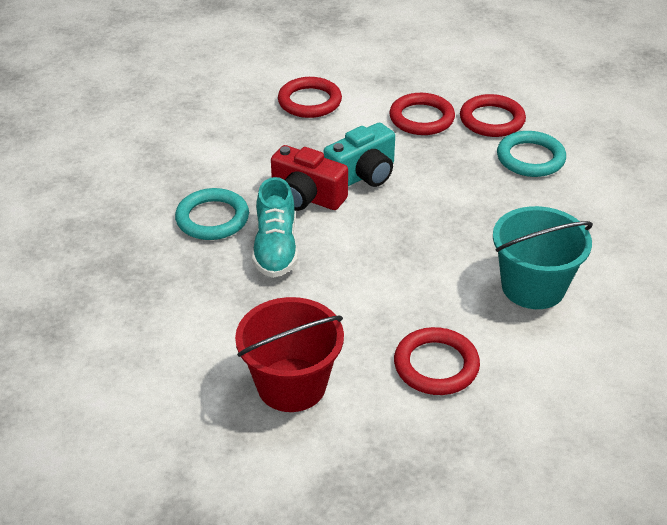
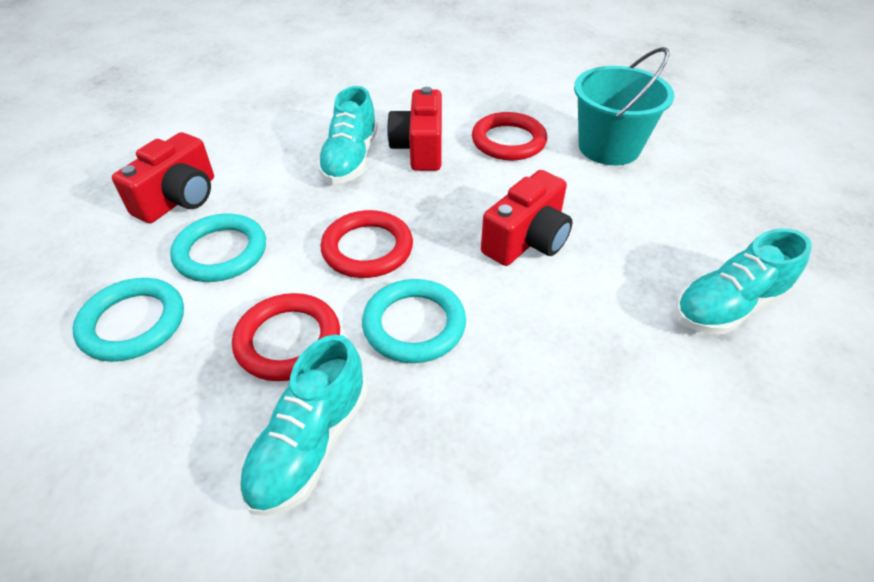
red bucket: 1 -> 0
red camera: 1 -> 3
red ring: 4 -> 3
turquoise camera: 1 -> 0
turquoise ring: 2 -> 3
turquoise shoe: 1 -> 3

